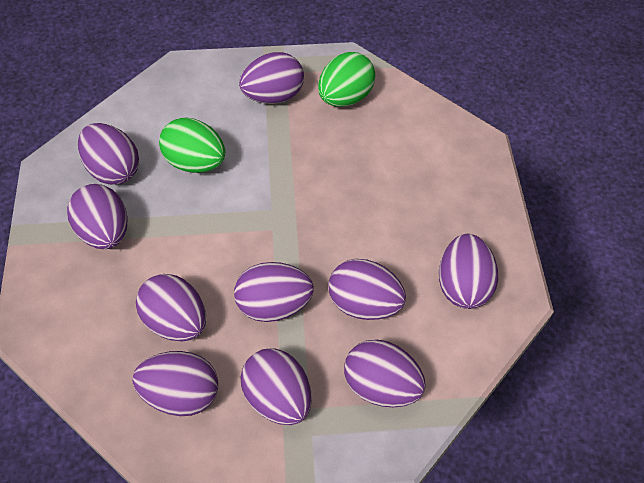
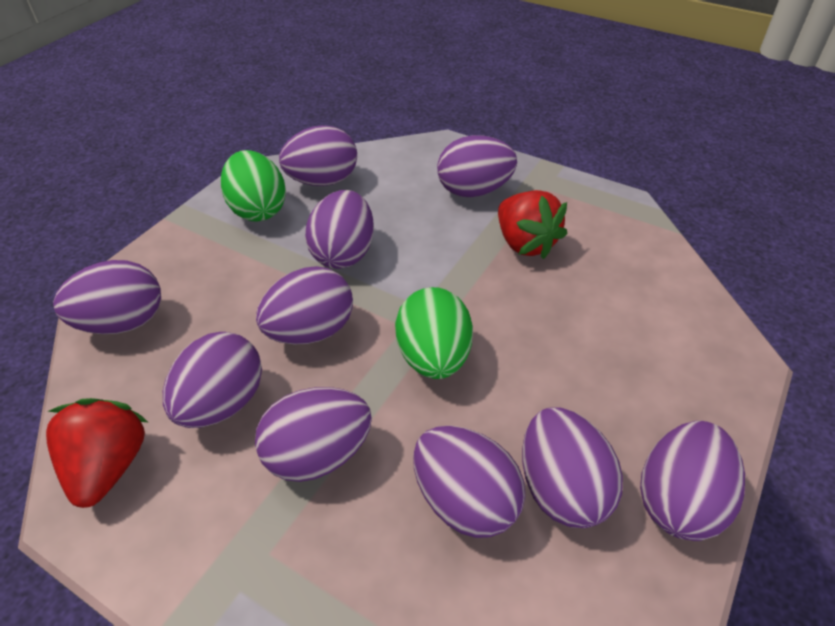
red strawberry: 0 -> 2

